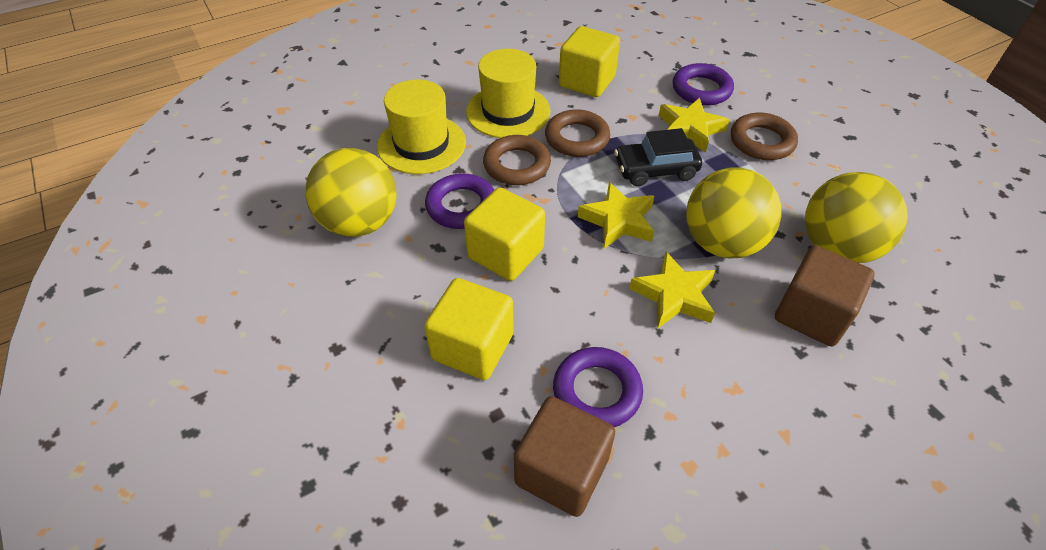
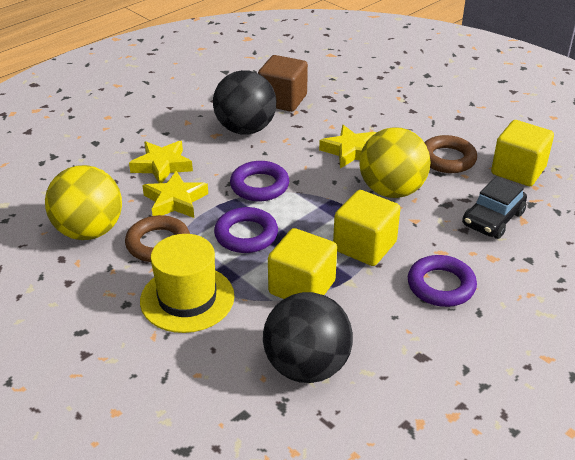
black ball: 0 -> 2
brown cube: 2 -> 1
brown ring: 3 -> 2
yellow ball: 3 -> 2
yellow hat: 2 -> 1

